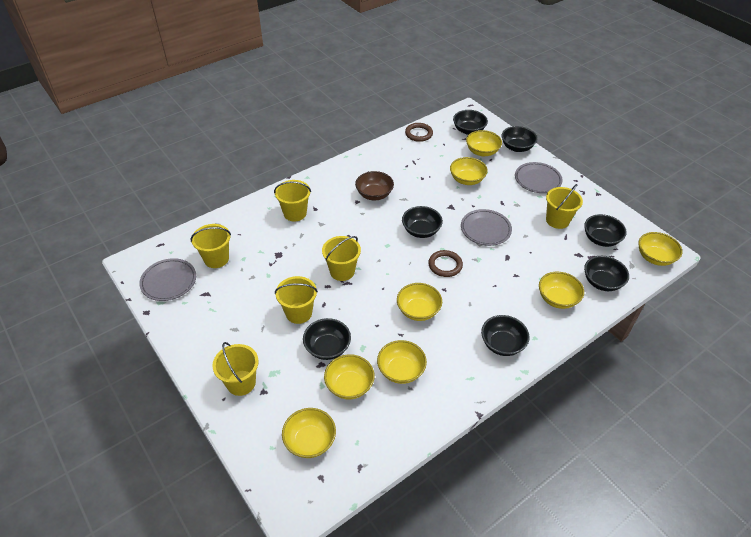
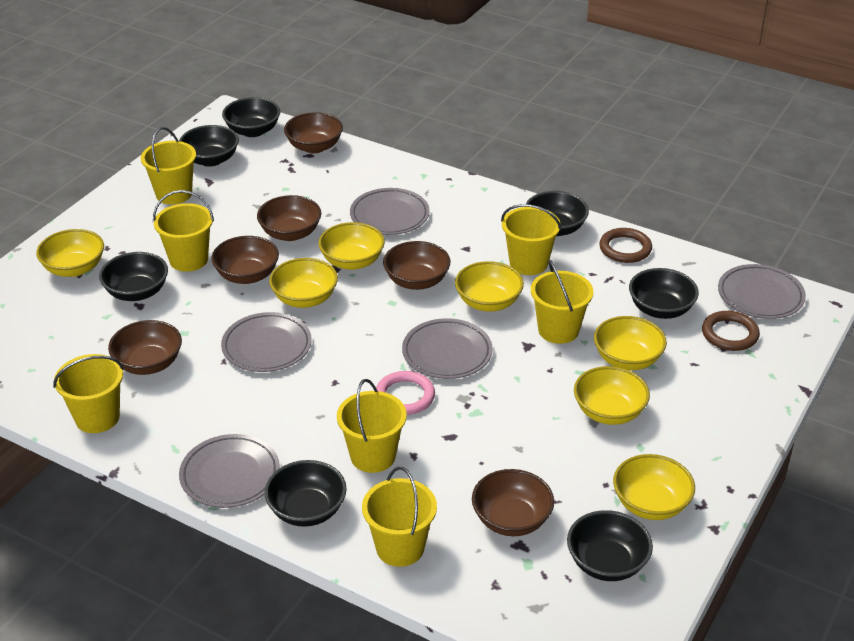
brown bowl: 1 -> 6
grey plate: 3 -> 5
pink ring: 0 -> 1
yellow bowl: 8 -> 7
yellow bucket: 6 -> 7

